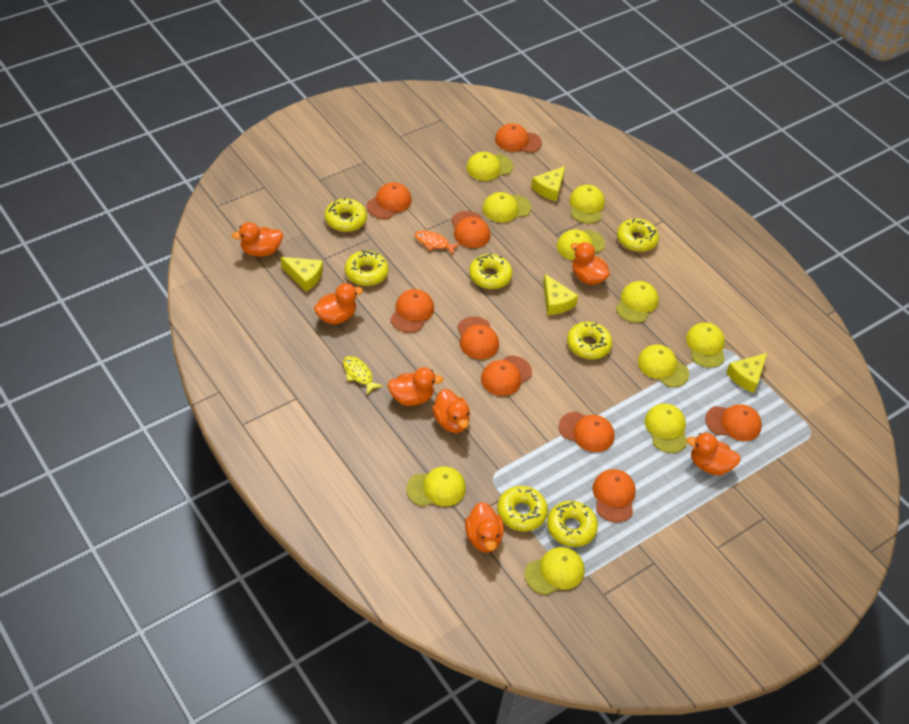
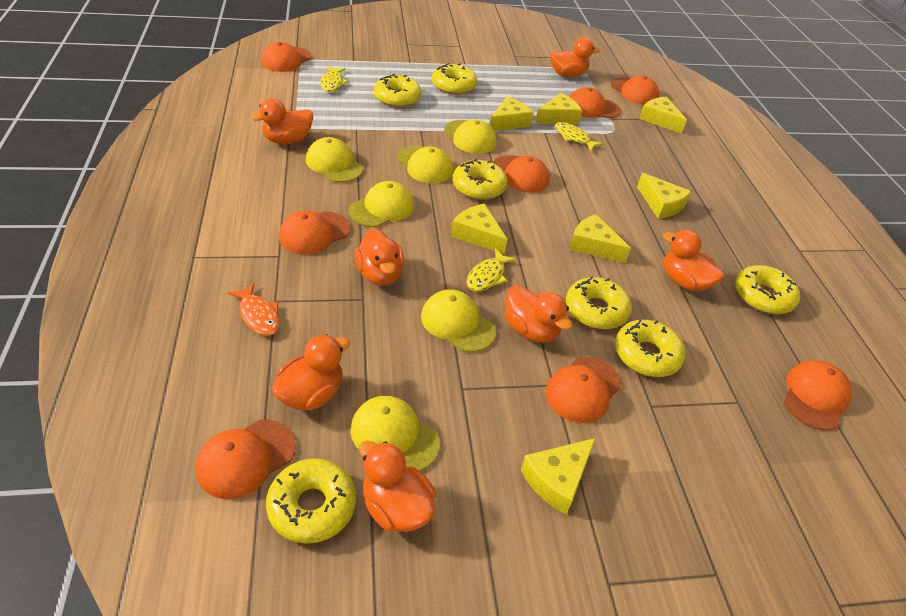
orange cap: 9 -> 8
yellow cap: 10 -> 6
yellow cheese: 4 -> 7
yellow fish: 1 -> 3

